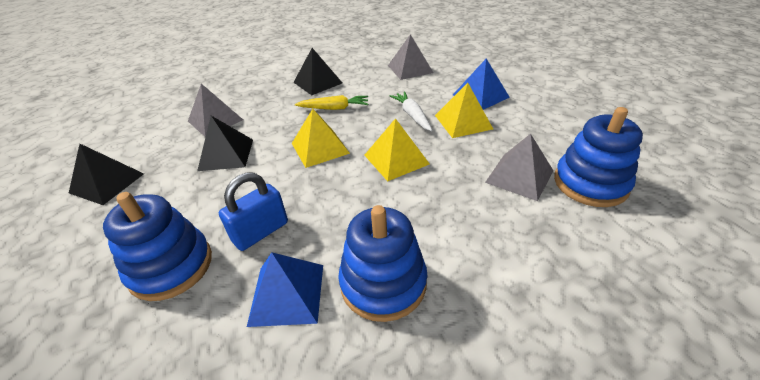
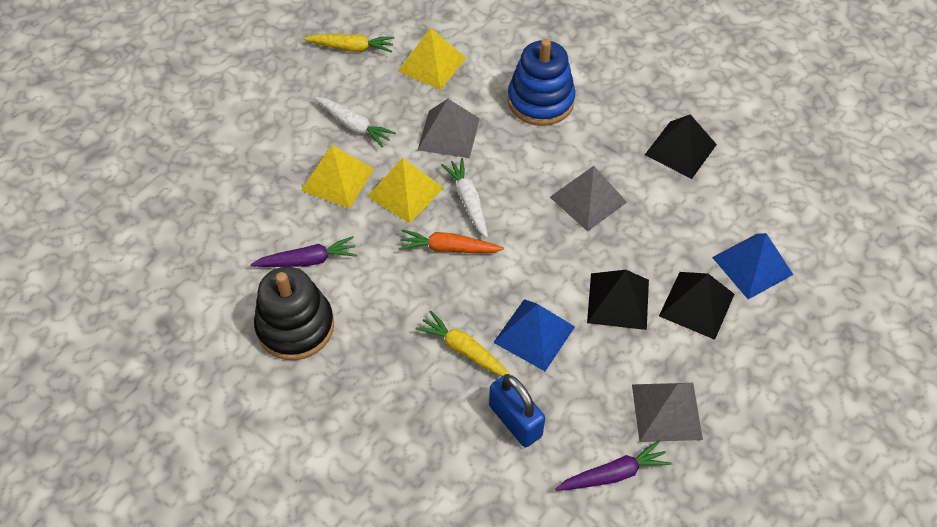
black stacking toy: 0 -> 1
blue stacking toy: 3 -> 1
orange carrot: 0 -> 1
purple carrot: 0 -> 2
white carrot: 1 -> 2
yellow carrot: 1 -> 2

